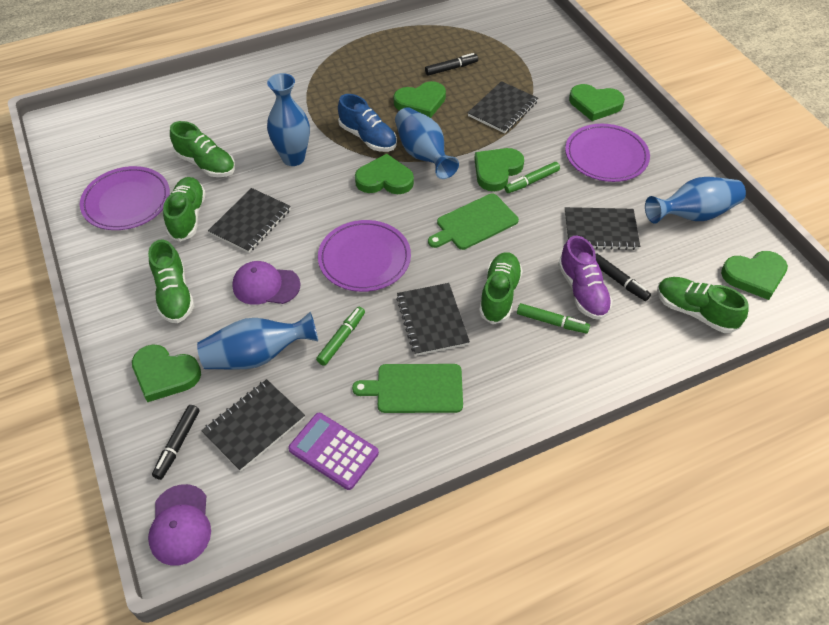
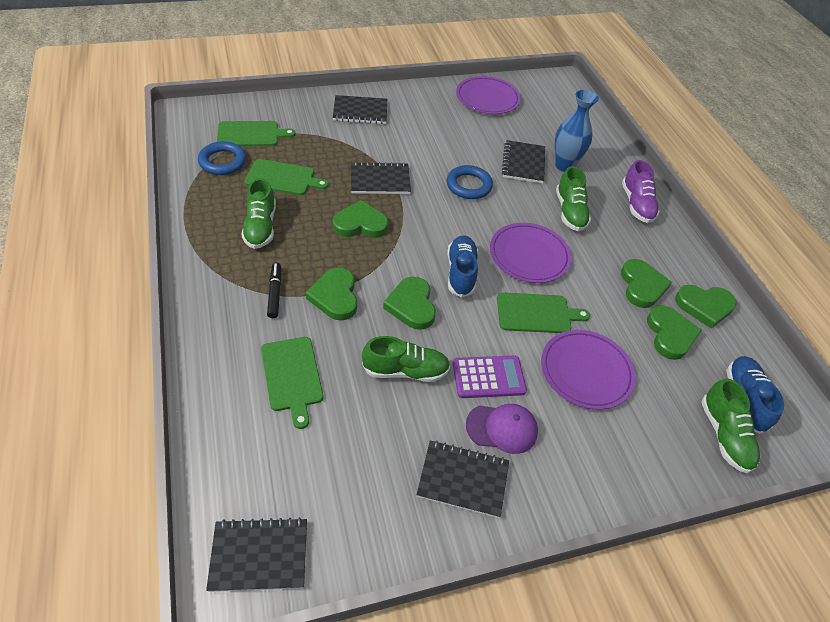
black marker: 3 -> 1
blue ring: 0 -> 2
blue shoe: 1 -> 2
blue vase: 4 -> 1
green cutting board: 2 -> 4
green marker: 3 -> 0
green shoe: 5 -> 4
purple cap: 2 -> 1

